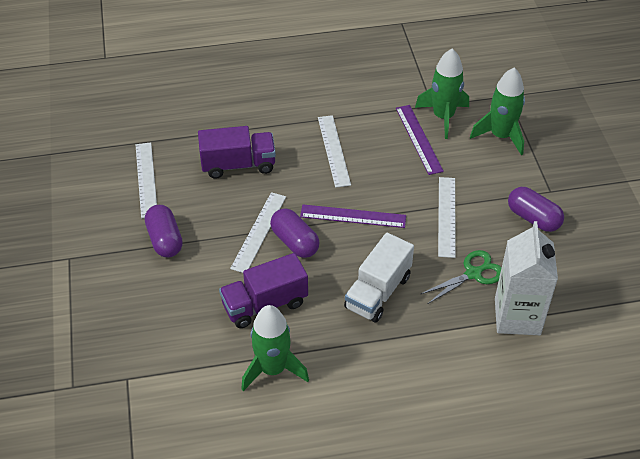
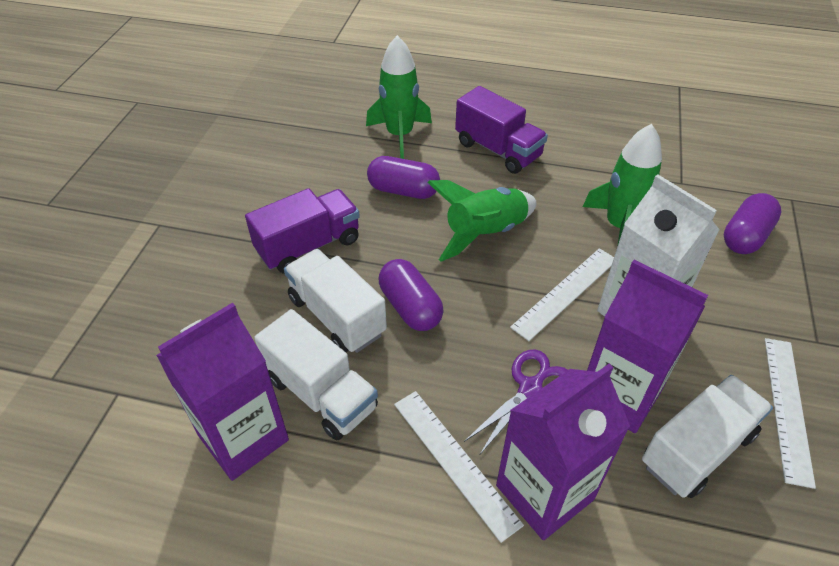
green scissors: 1 -> 0
purple carton: 0 -> 3
purple ruler: 2 -> 0
purple scissors: 0 -> 1
white ruler: 4 -> 3
white truck: 1 -> 3

